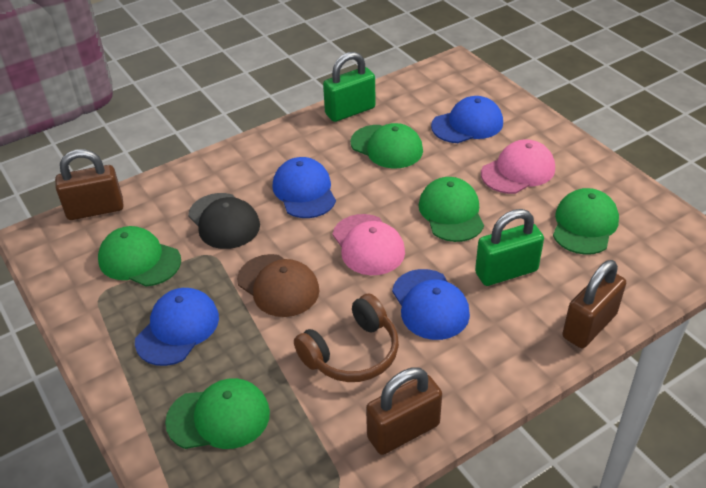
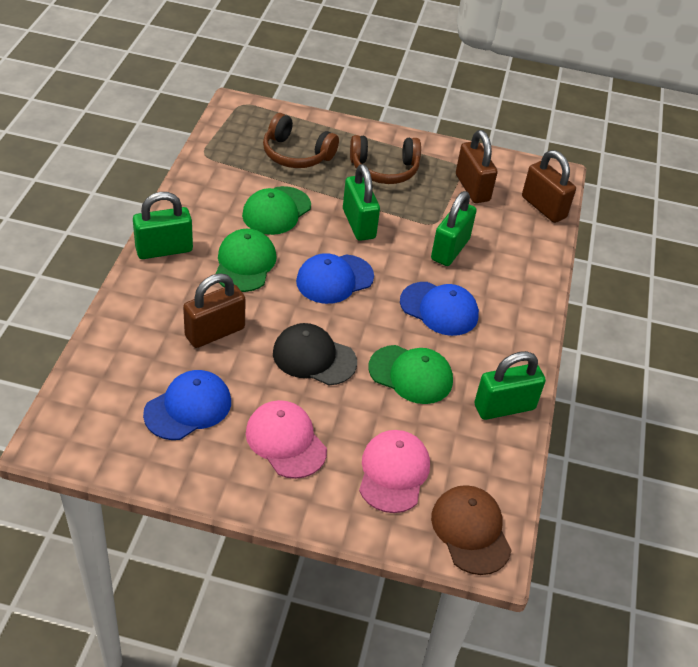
blue cap: 4 -> 3
brown headphones: 1 -> 2
green cap: 5 -> 3
green padlock: 2 -> 4

